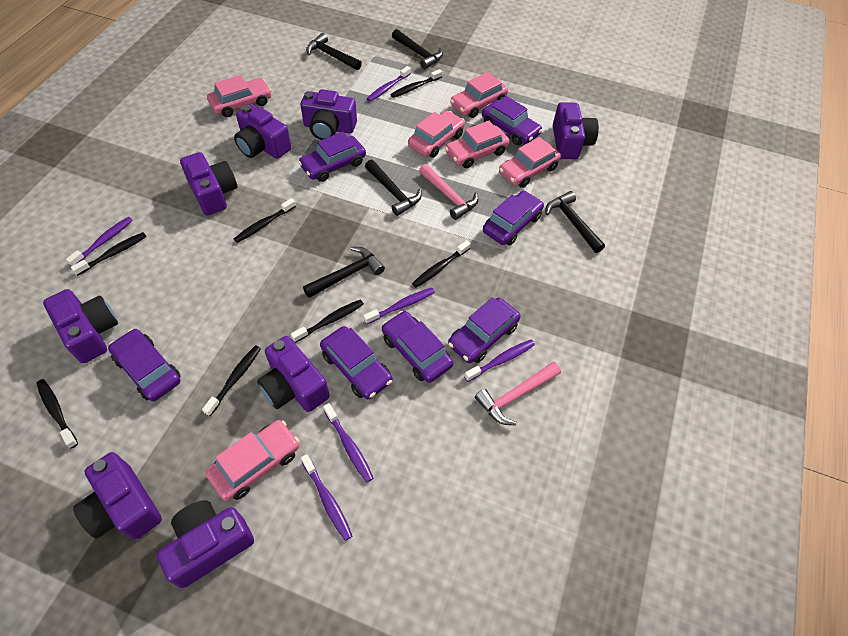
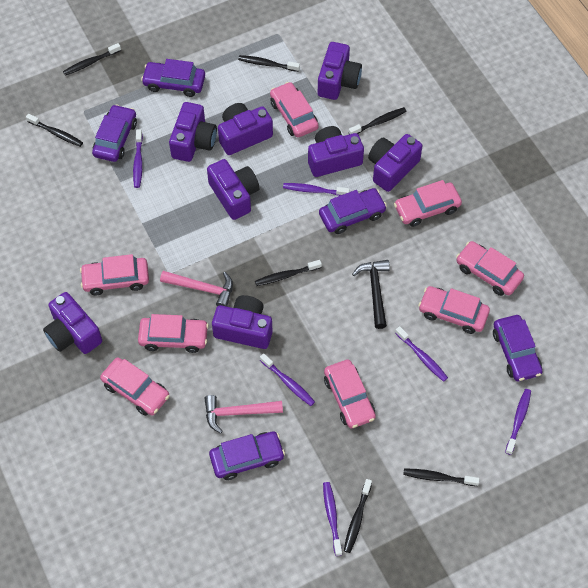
black hammer: 5 -> 1
pink car: 6 -> 8
purple car: 7 -> 5

